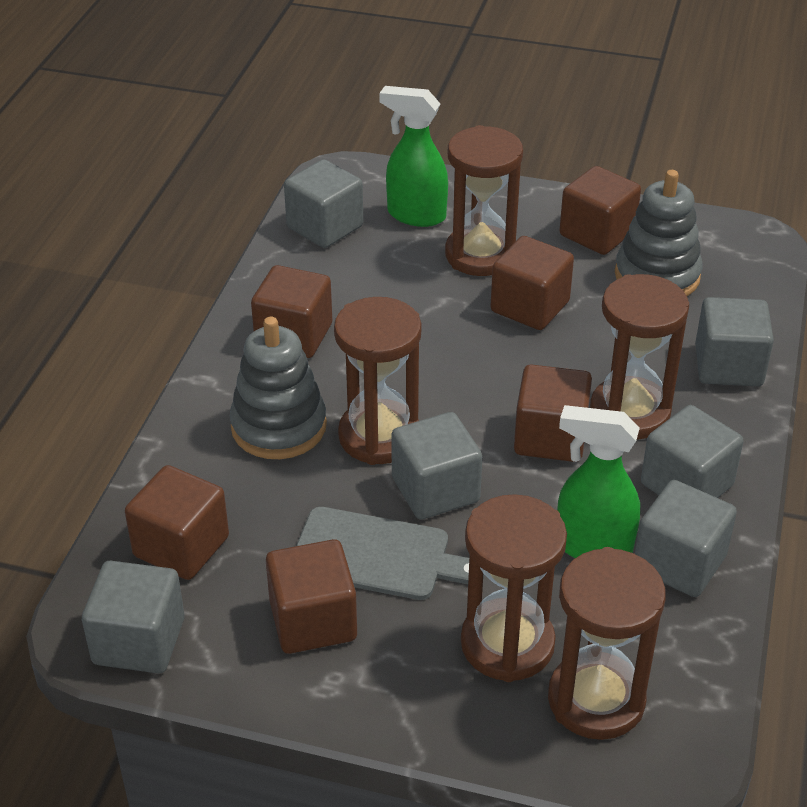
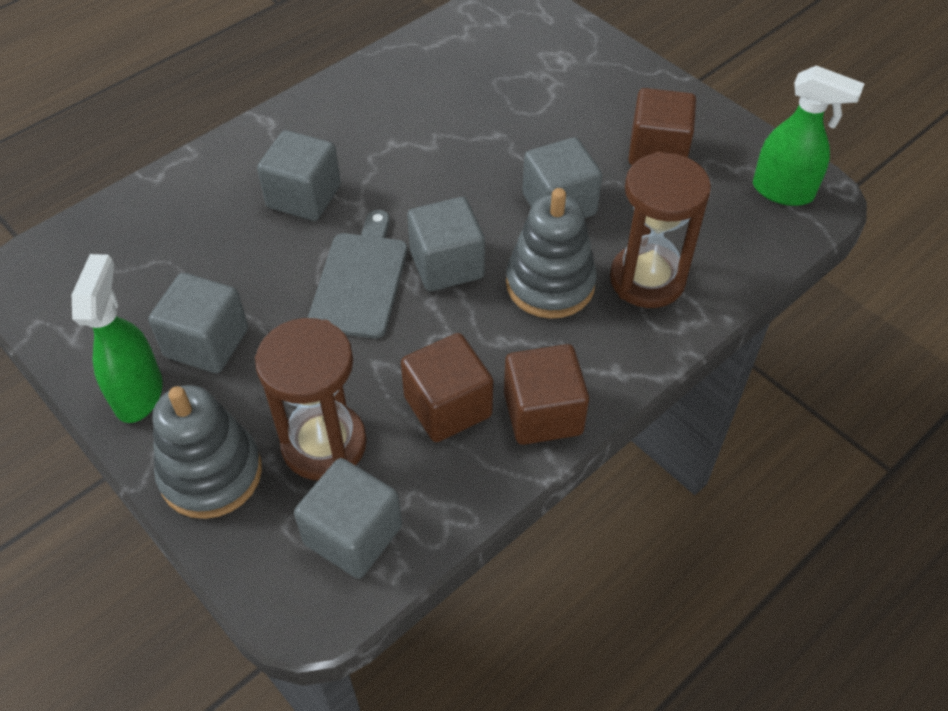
brown cube: 6 -> 3
brown hourglass: 5 -> 2
grey cube: 6 -> 5

